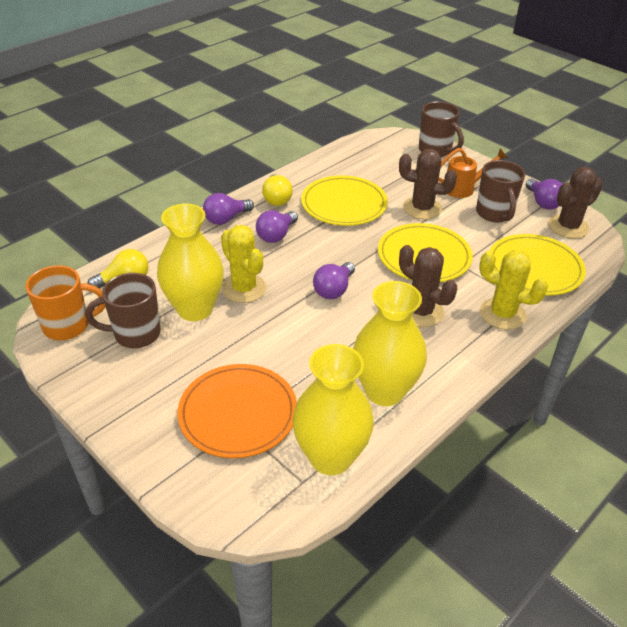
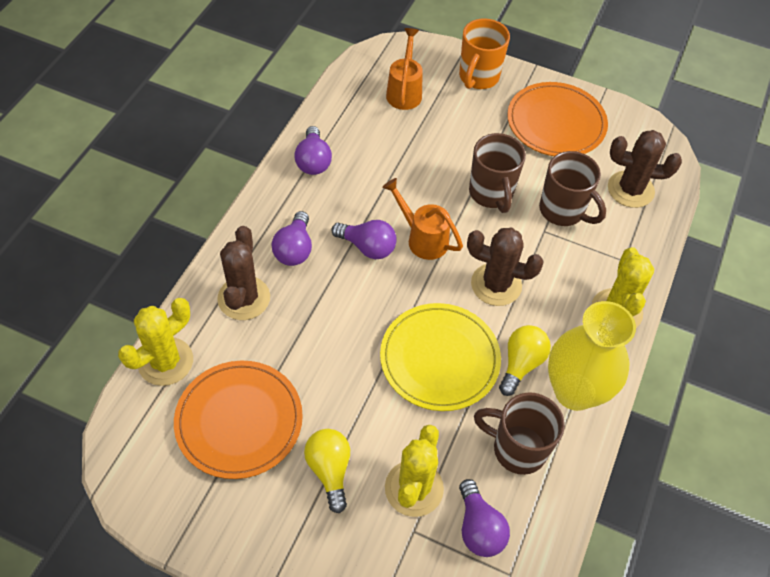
orange plate: 1 -> 2
orange watering can: 1 -> 2
yellow cactus: 2 -> 3
yellow plate: 3 -> 1
yellow vase: 3 -> 1

